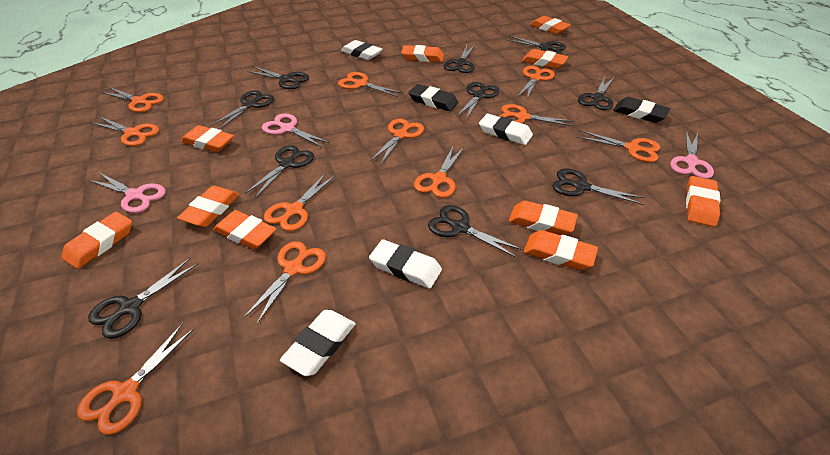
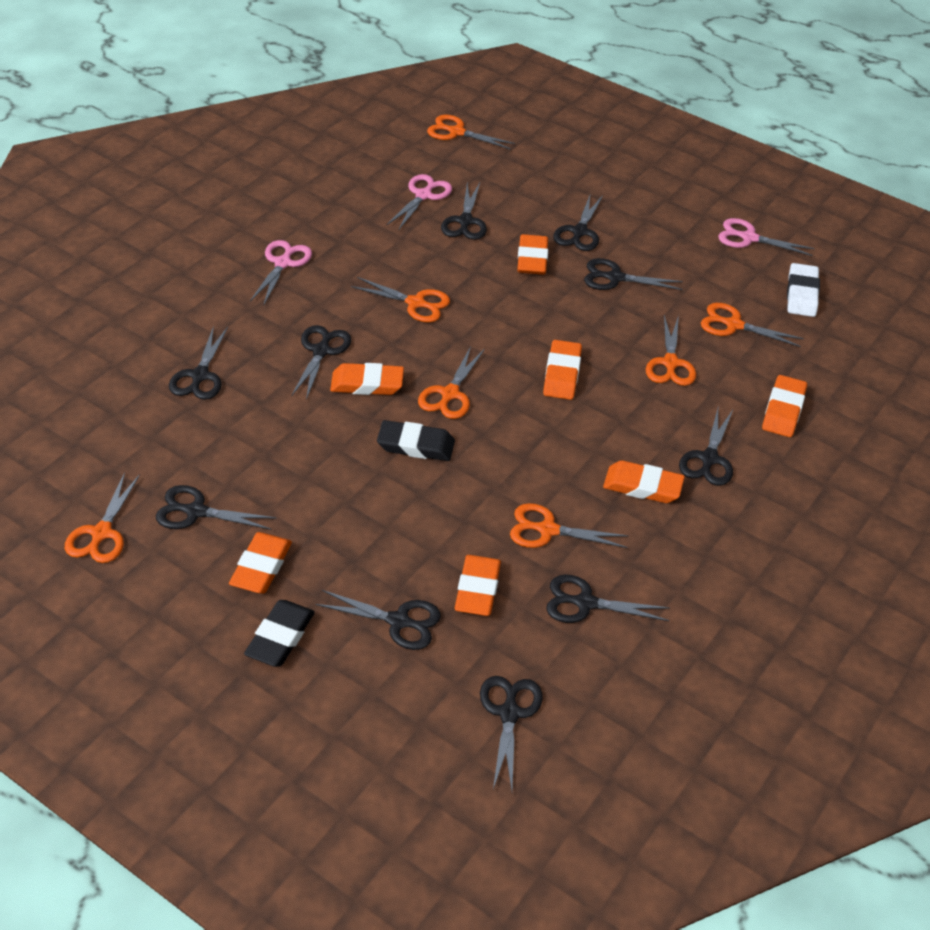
orange eraser: 10 -> 7
orange scissors: 11 -> 7
white eraser: 4 -> 1

